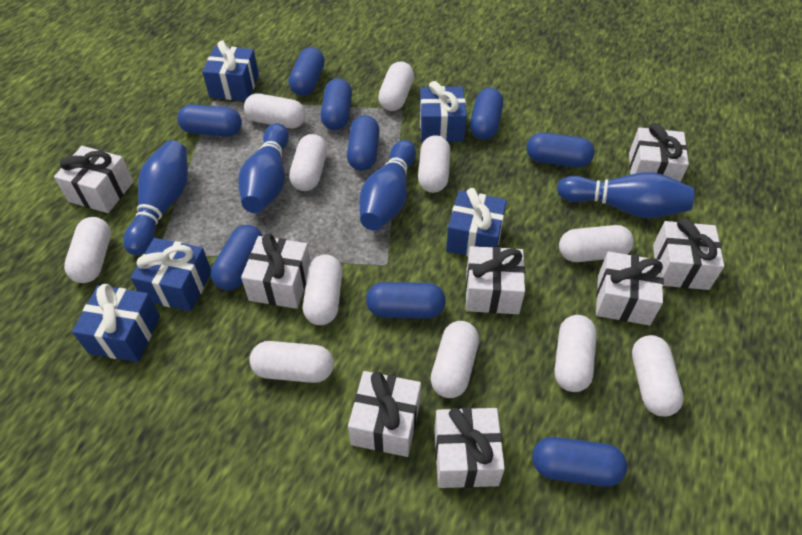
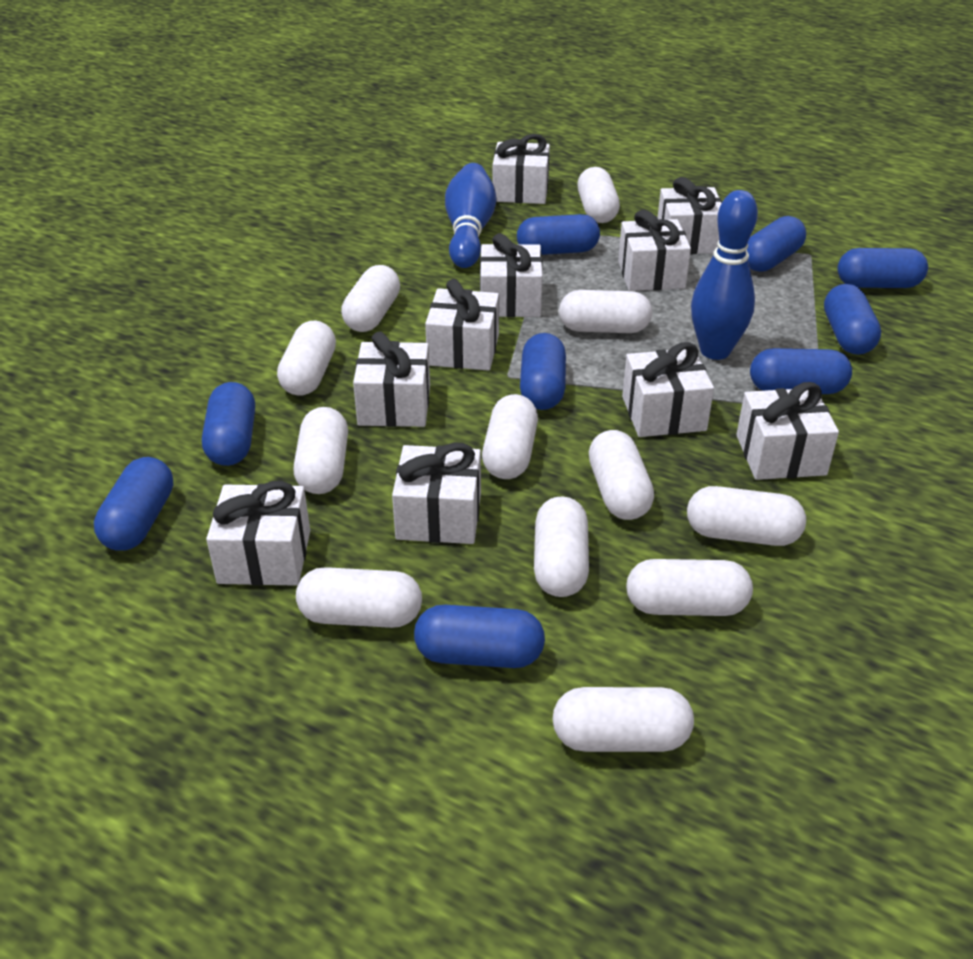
blue bowling pin: 4 -> 2
blue gift: 5 -> 0
white capsule: 11 -> 12
white gift: 8 -> 10

